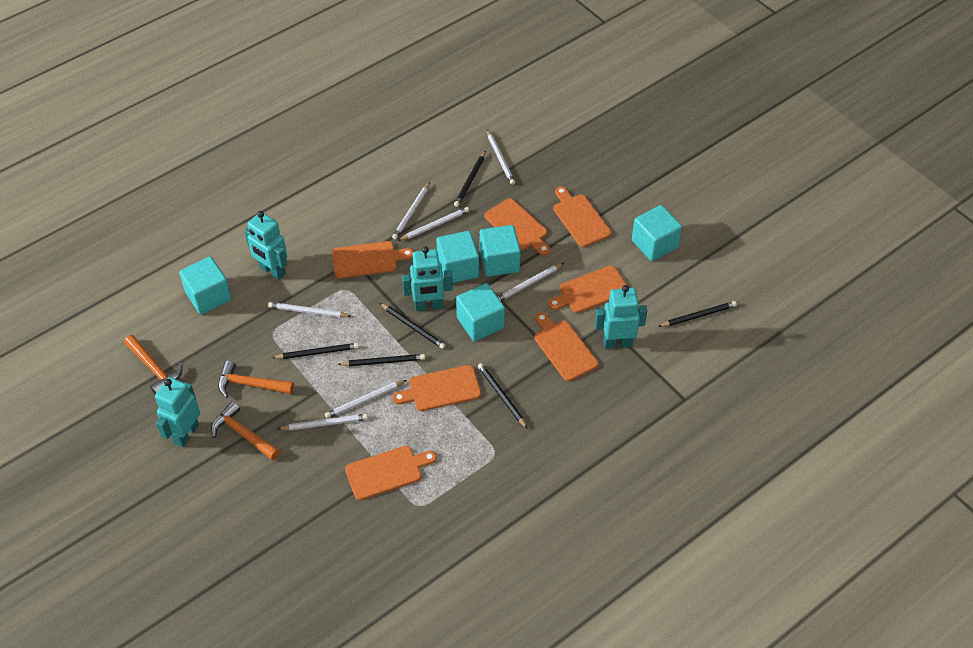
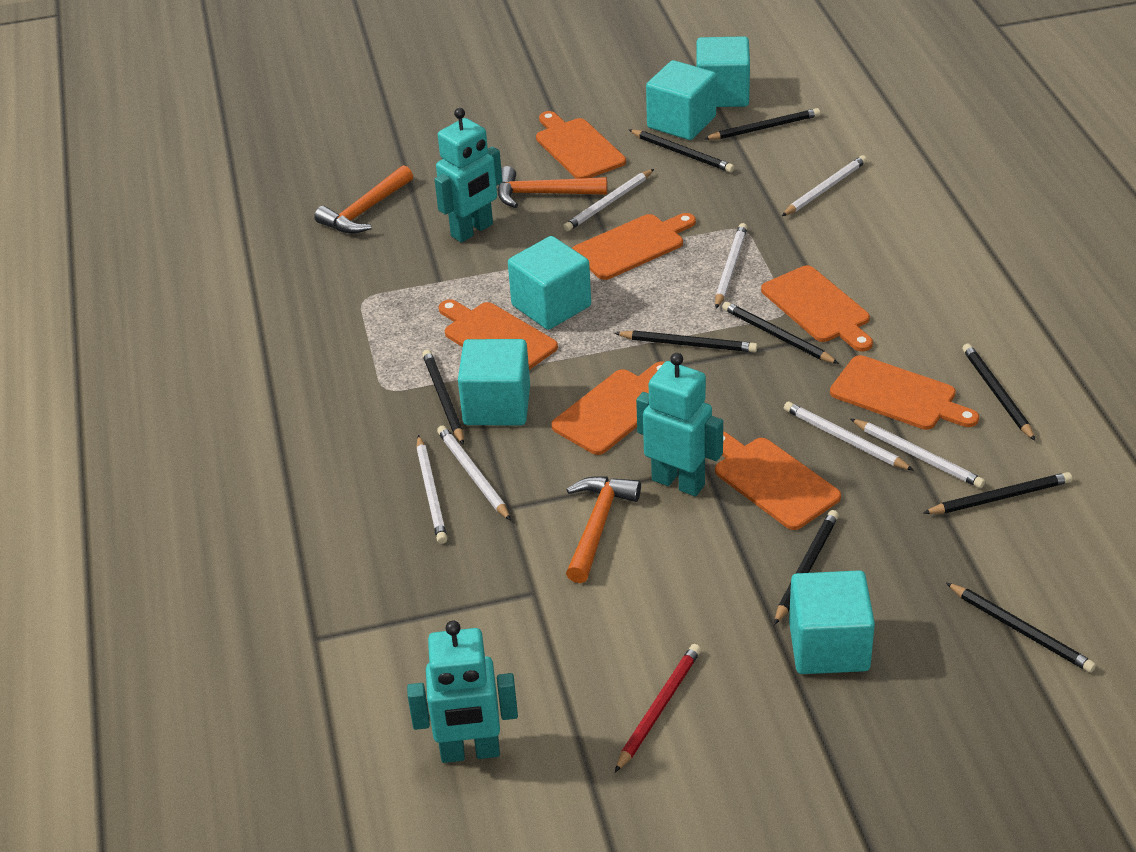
black pencil: 6 -> 9
red pencil: 0 -> 1
turquoise robot: 4 -> 3

